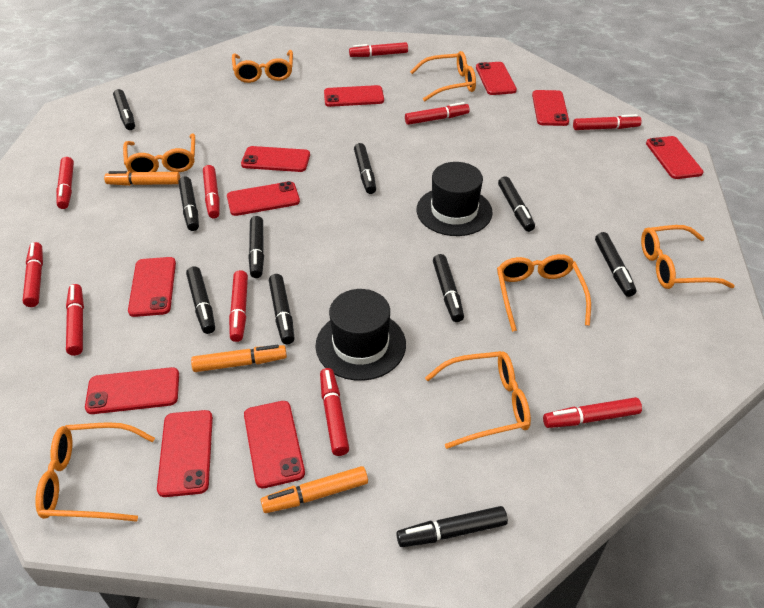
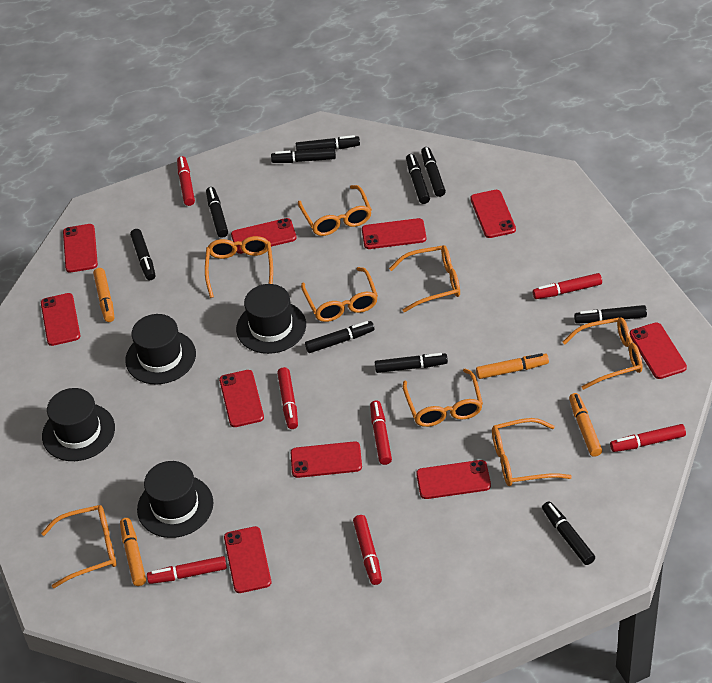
black hat: 2 -> 4
orange glasses: 7 -> 8
orange marker: 3 -> 4
red marker: 10 -> 7

